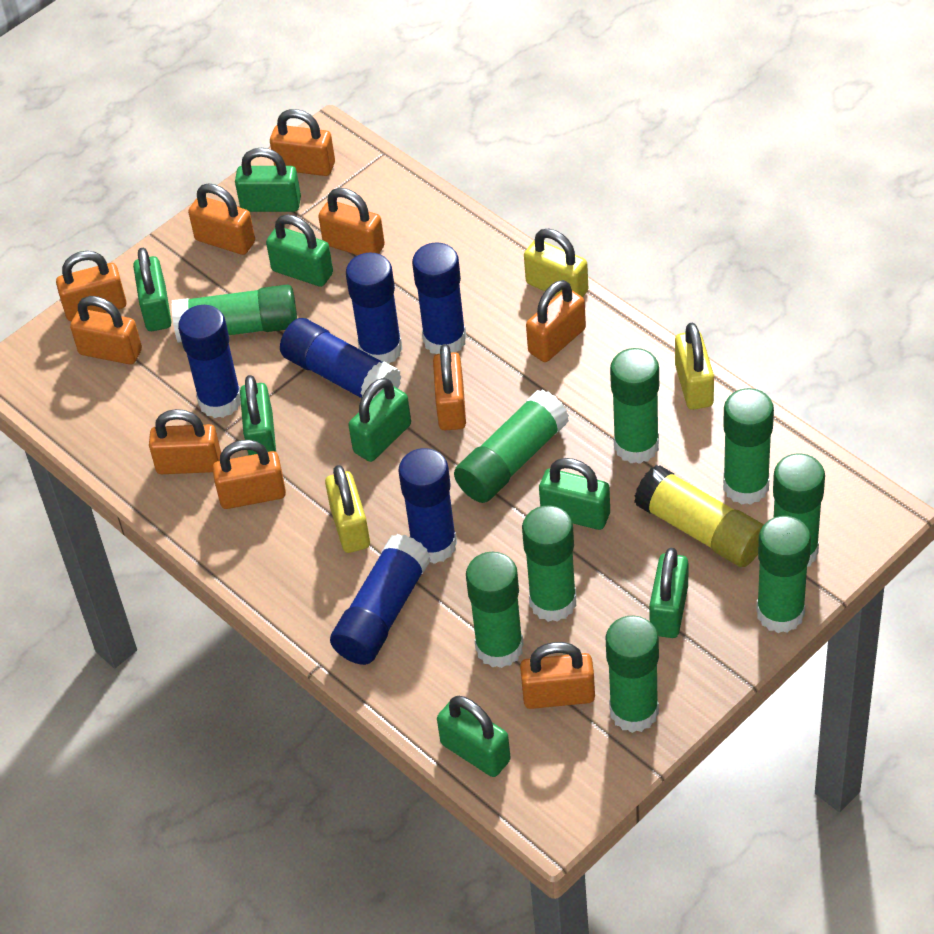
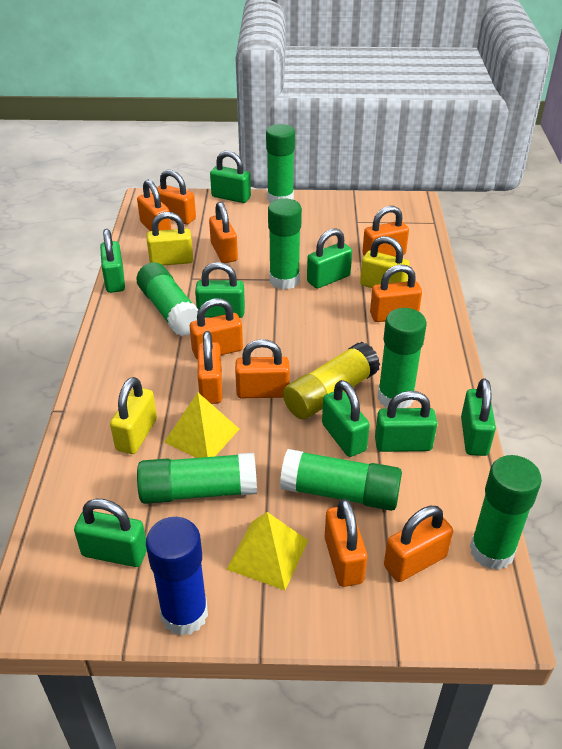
blue glue stick: 6 -> 1
green glue stick: 9 -> 7
yellow pyramid: 0 -> 2

